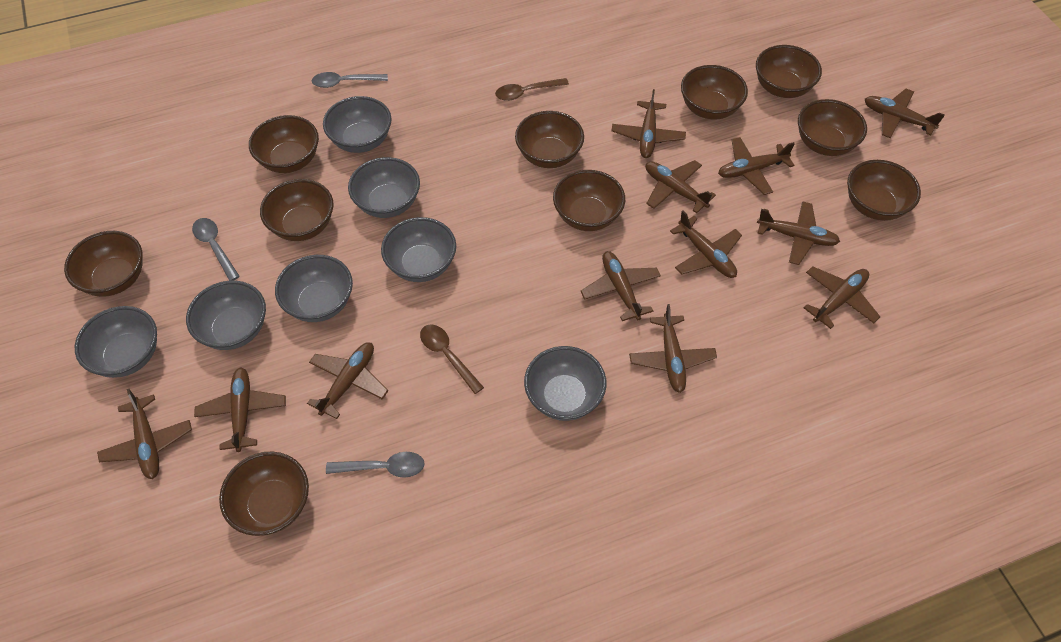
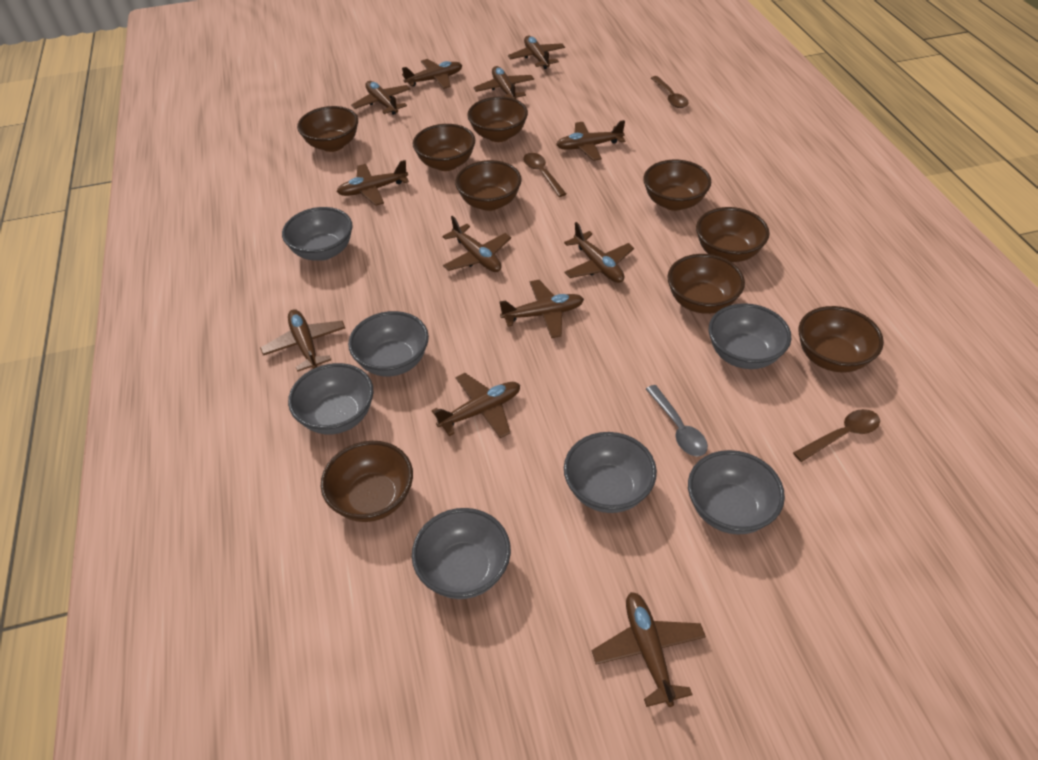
brown bowl: 10 -> 9
brown spoon: 2 -> 3
grey spoon: 3 -> 1

